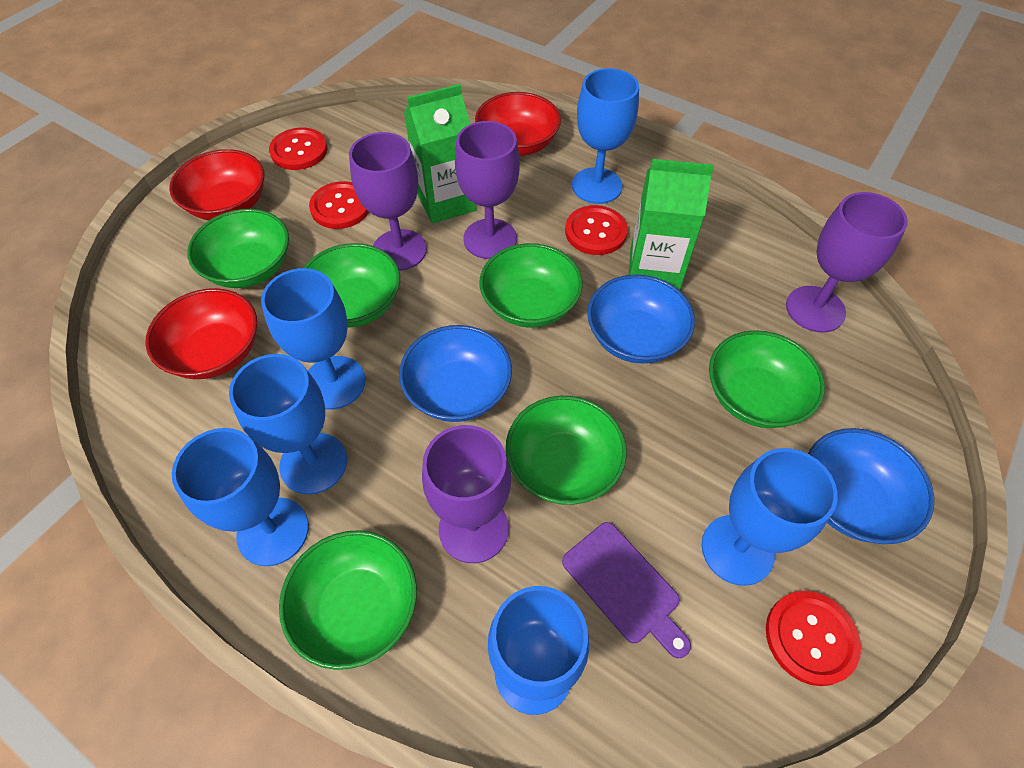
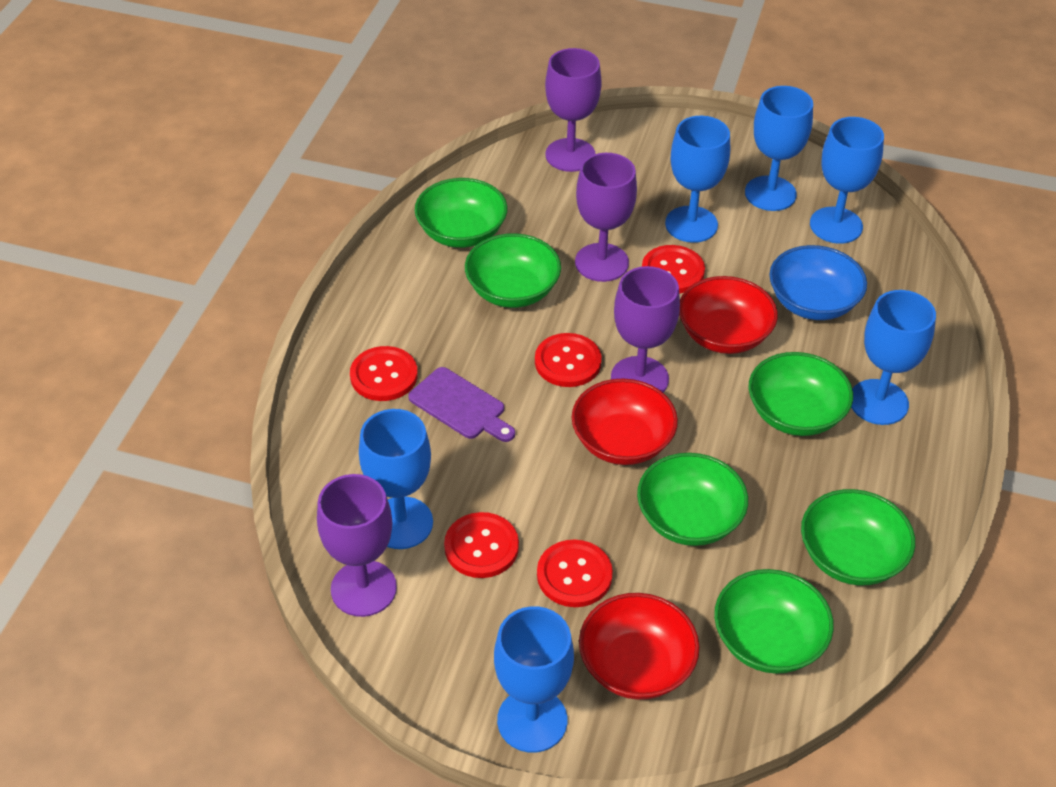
blue bowl: 3 -> 1
green carton: 2 -> 0
red button: 4 -> 5

